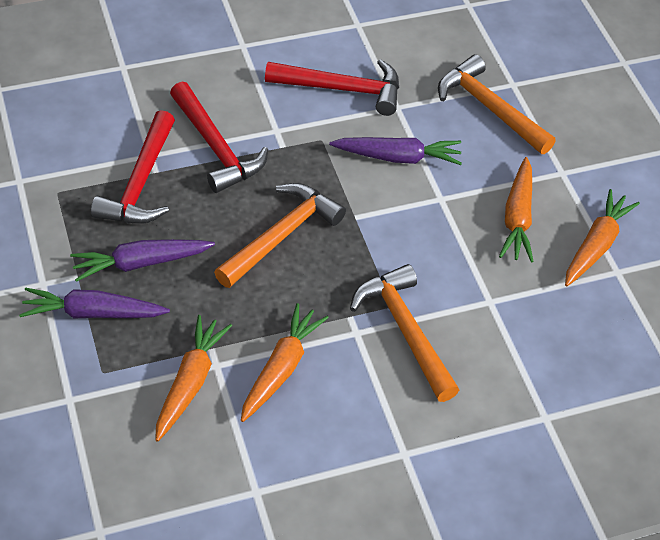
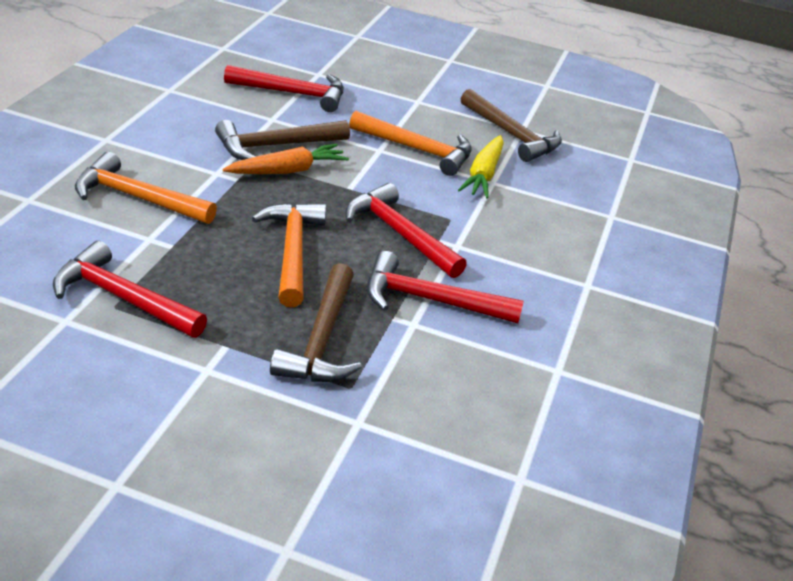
brown hammer: 0 -> 3
orange carrot: 4 -> 1
purple carrot: 3 -> 0
red hammer: 3 -> 4
yellow carrot: 0 -> 1

